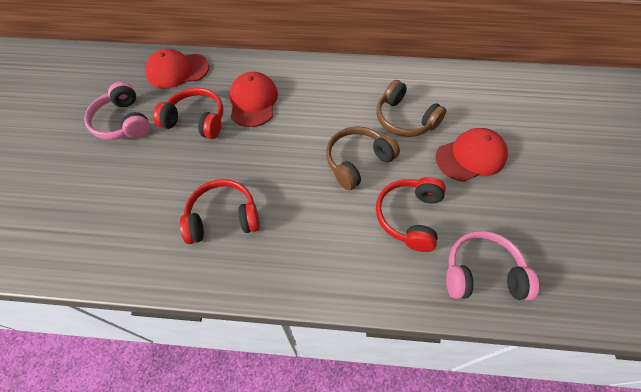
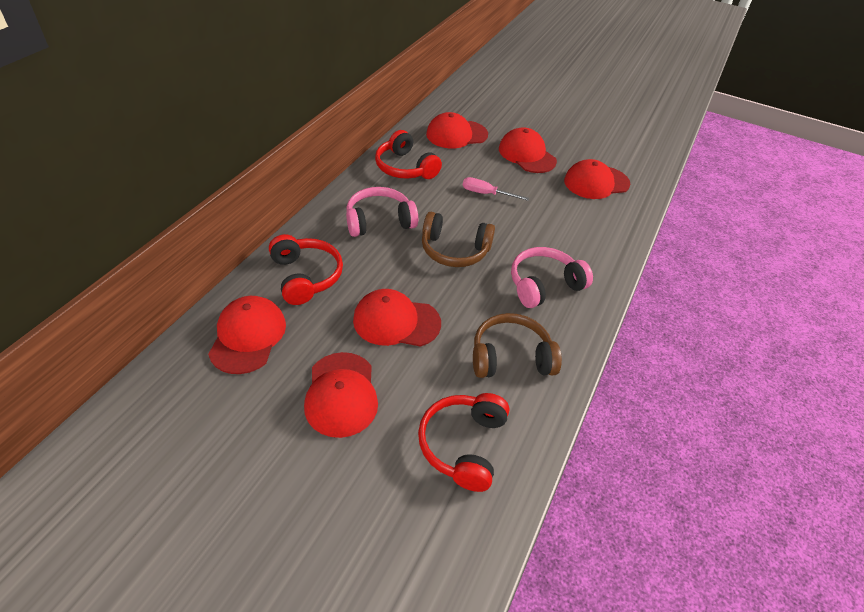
pink screwdriver: 0 -> 1
red cap: 3 -> 6

